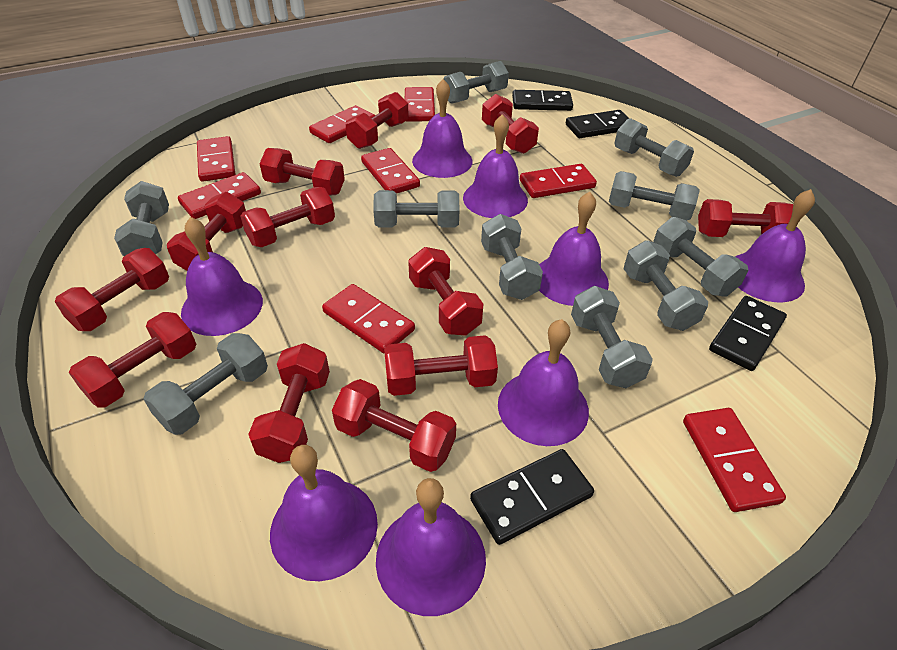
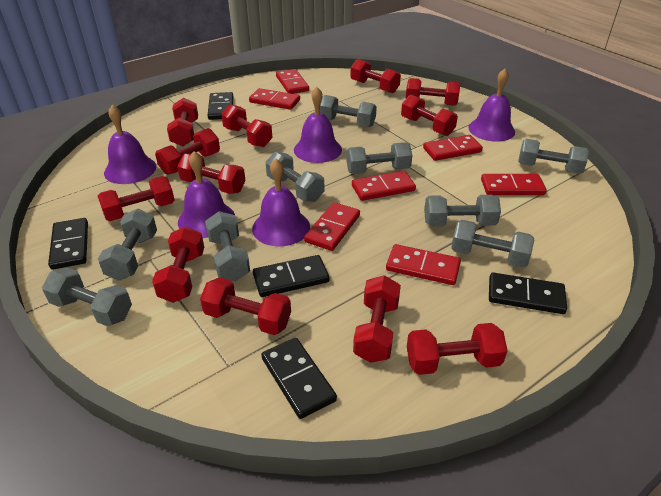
black domino: 4 -> 5
grey dumbbell: 10 -> 9
purple bell: 8 -> 5
red domino: 8 -> 7

